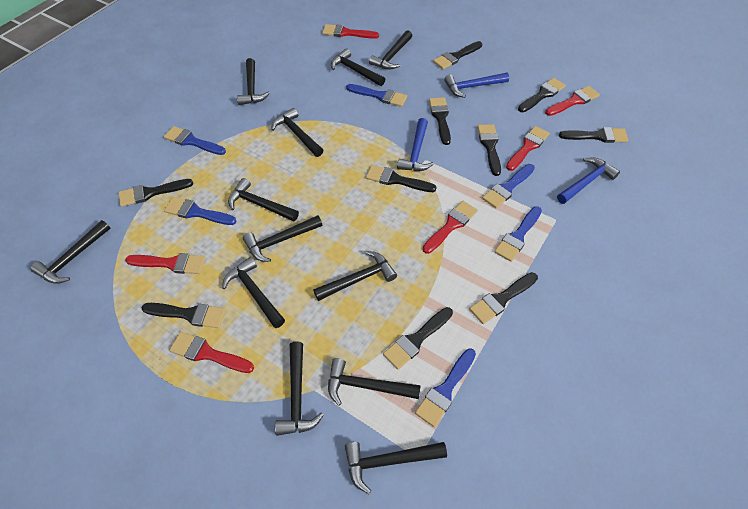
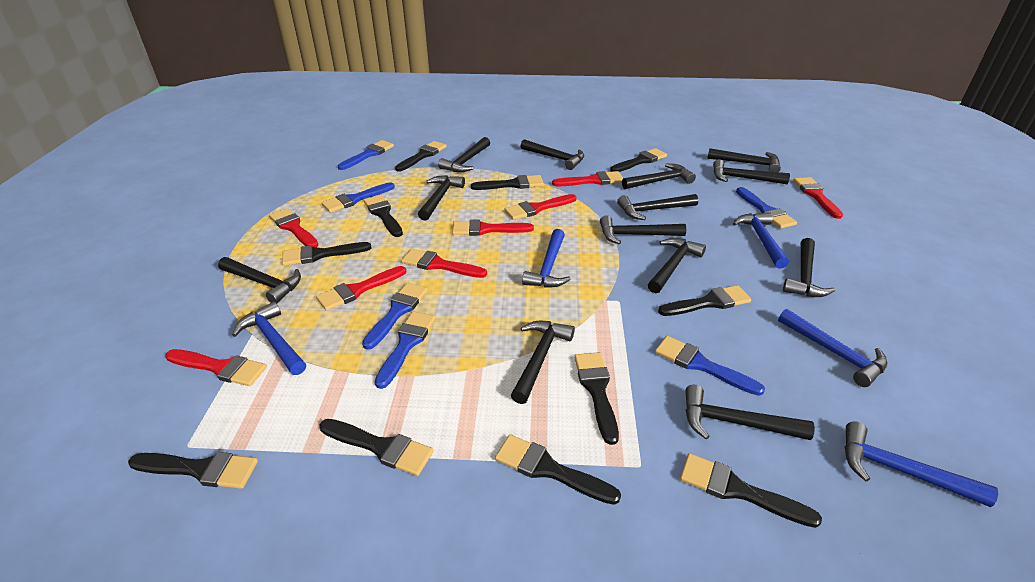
black brush: 10 -> 11
black hammer: 12 -> 13
blue hammer: 3 -> 5
red brush: 6 -> 8

